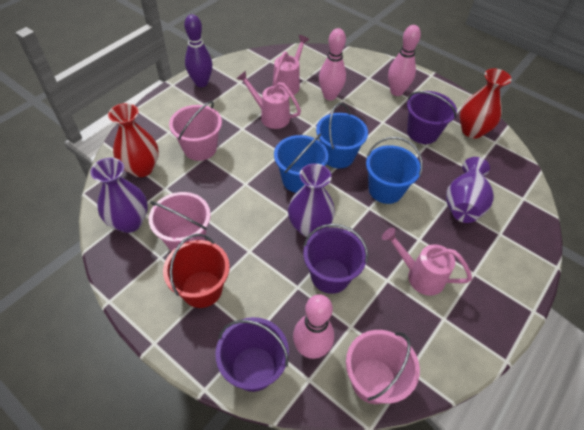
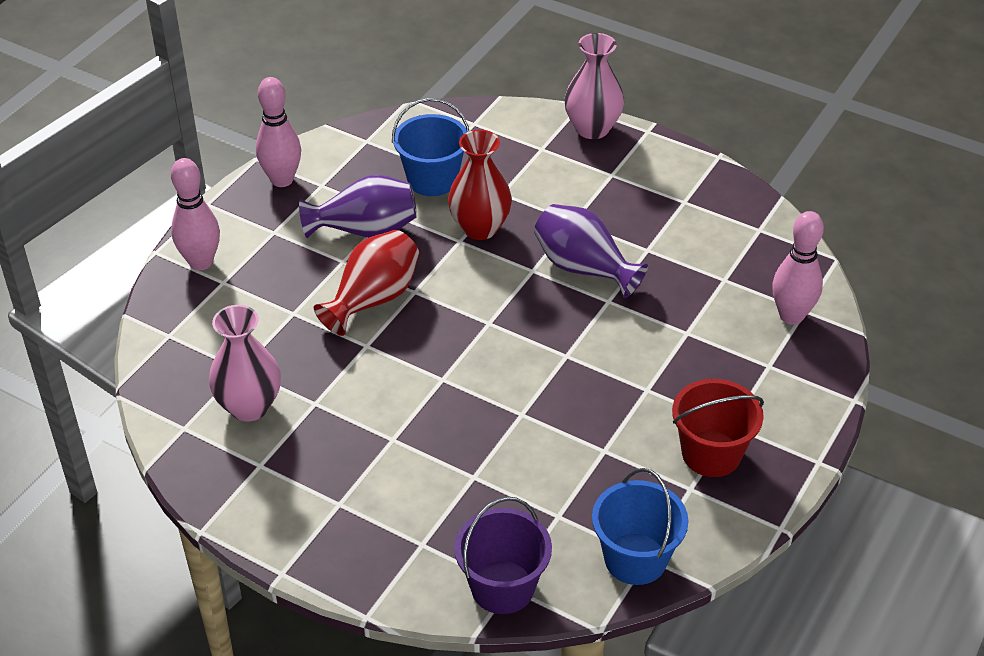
blue bucket: 3 -> 2
pink bucket: 3 -> 0
pink vase: 0 -> 2
pink watering can: 3 -> 0
purple bowling pin: 1 -> 0
purple bucket: 3 -> 1
purple vase: 3 -> 2

